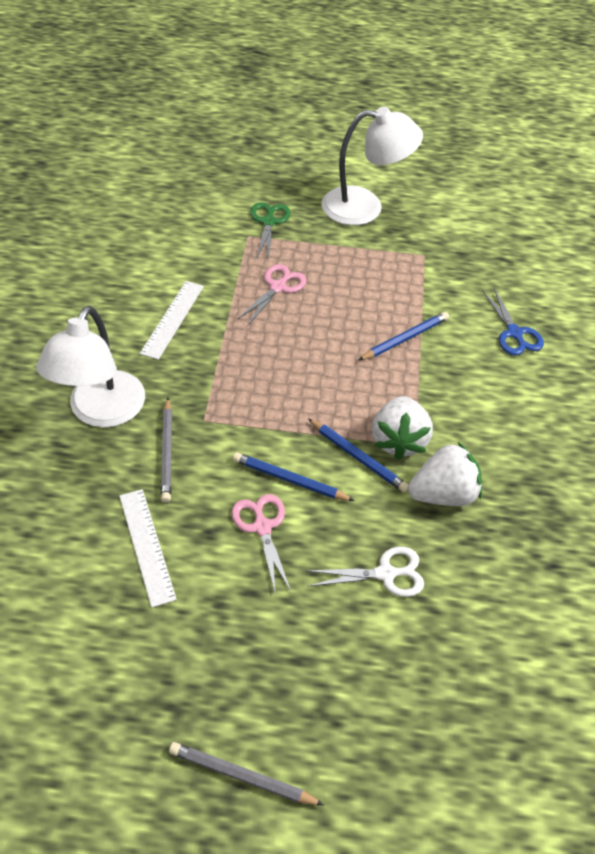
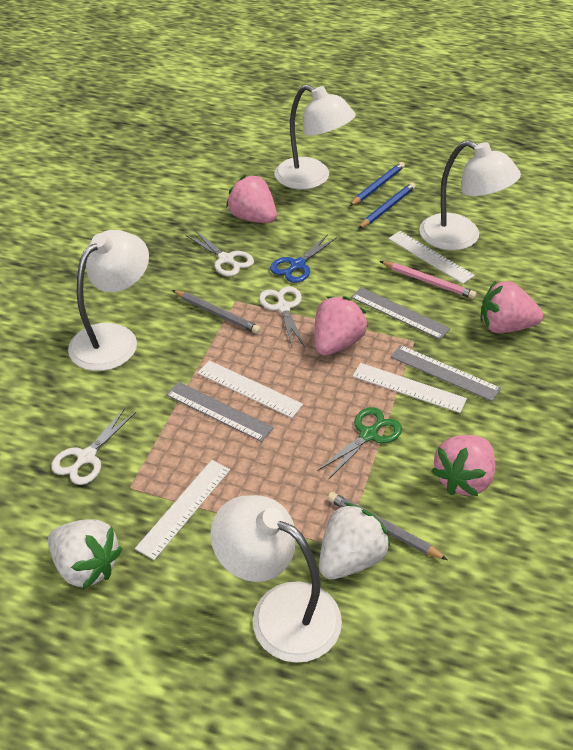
blue pencil: 3 -> 2
grey ruler: 0 -> 3
pink pencil: 0 -> 1
pink scissors: 2 -> 0
pink strawberry: 0 -> 4
white lamp: 2 -> 4
white ruler: 2 -> 4
white scissors: 1 -> 3

